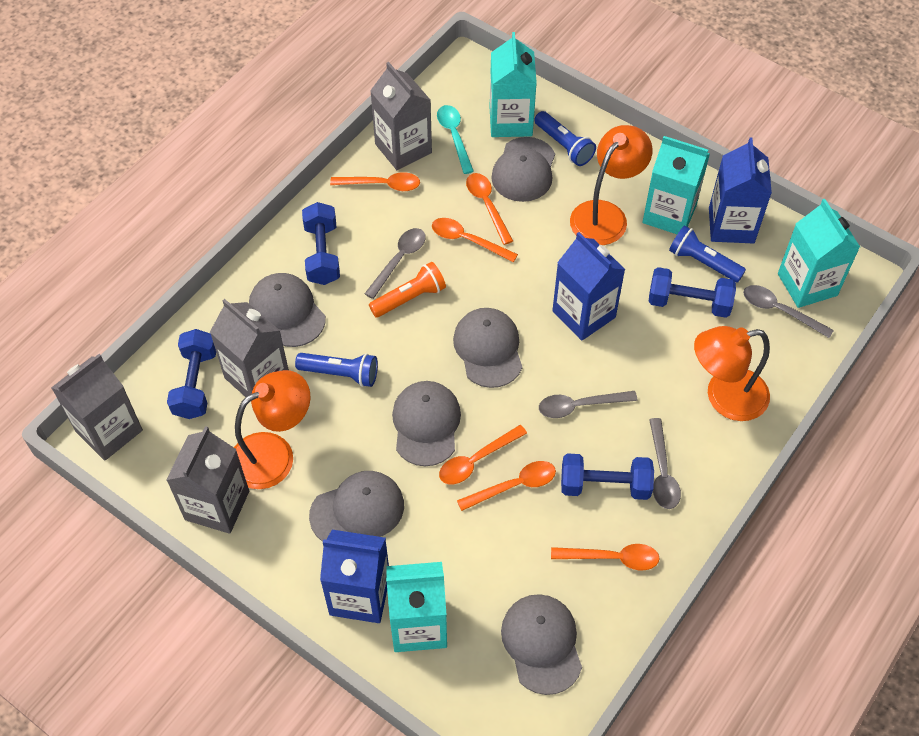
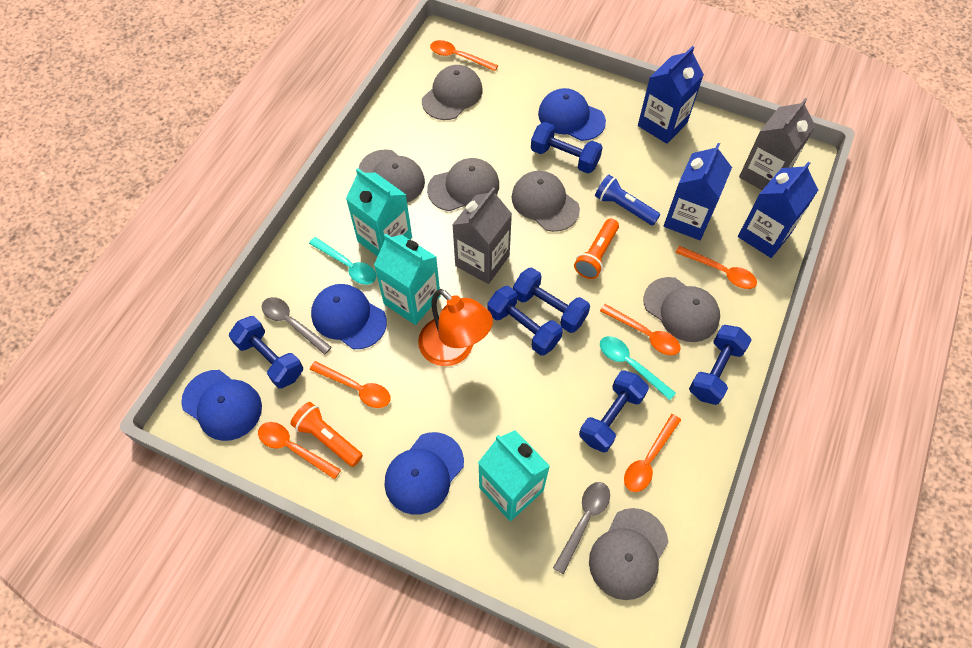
blue cap: 0 -> 4
blue dumbbell: 4 -> 6
blue flashlight: 3 -> 1
grey carton: 4 -> 2
grey spoon: 4 -> 2
orange flashlight: 1 -> 2
orange lamp: 3 -> 1
turquoise carton: 4 -> 3
turquoise spoon: 1 -> 2

